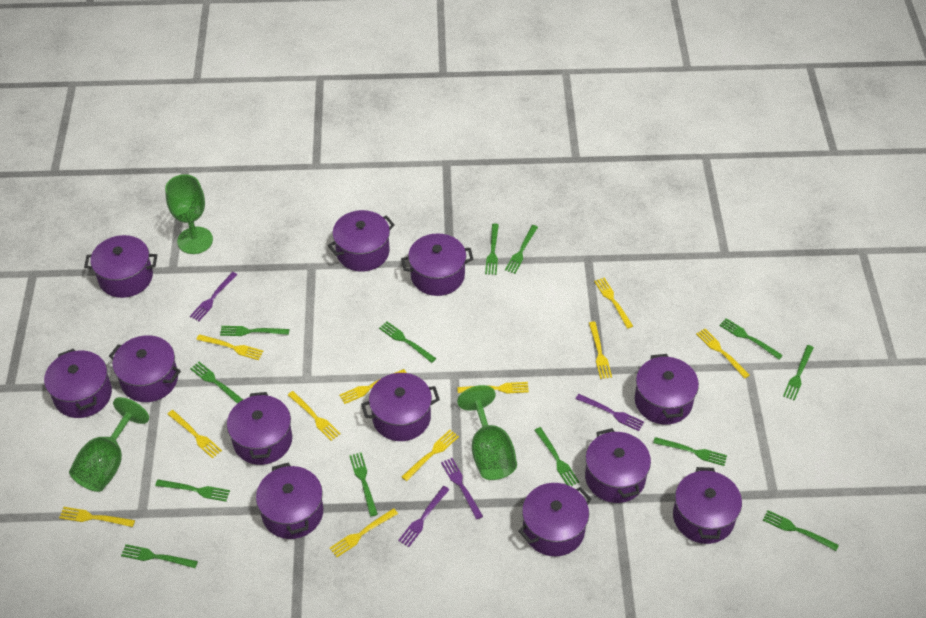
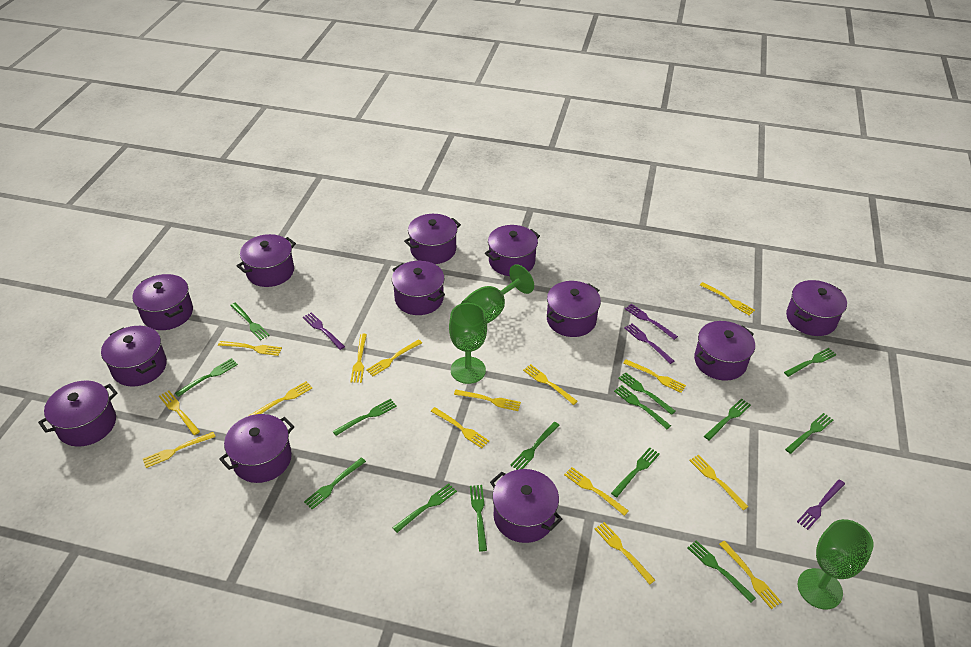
green fork: 13 -> 14
yellow fork: 11 -> 15

